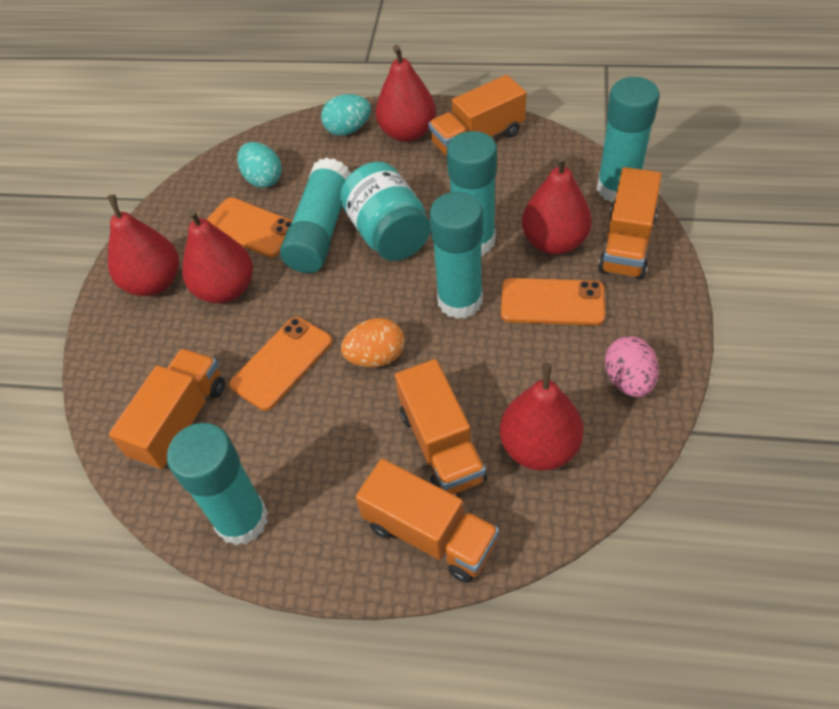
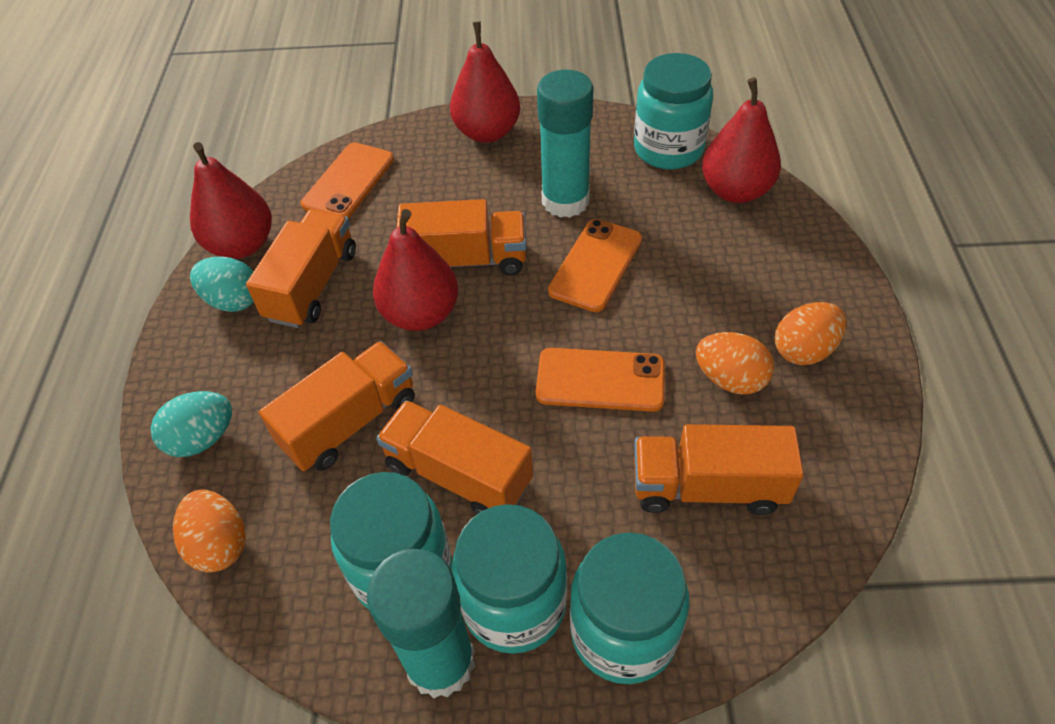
orange egg: 1 -> 3
pink egg: 1 -> 0
red pear: 5 -> 4
turquoise glue stick: 5 -> 2
turquoise jar: 1 -> 4

